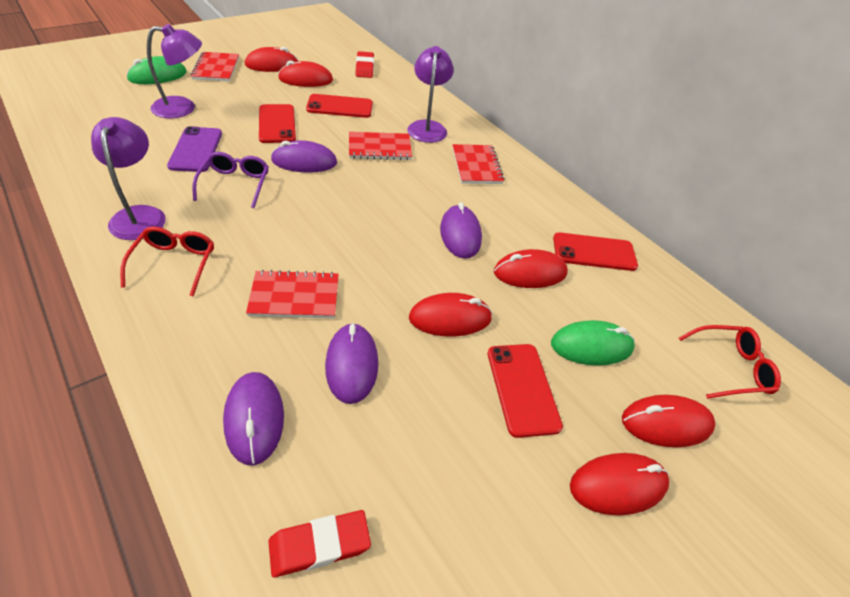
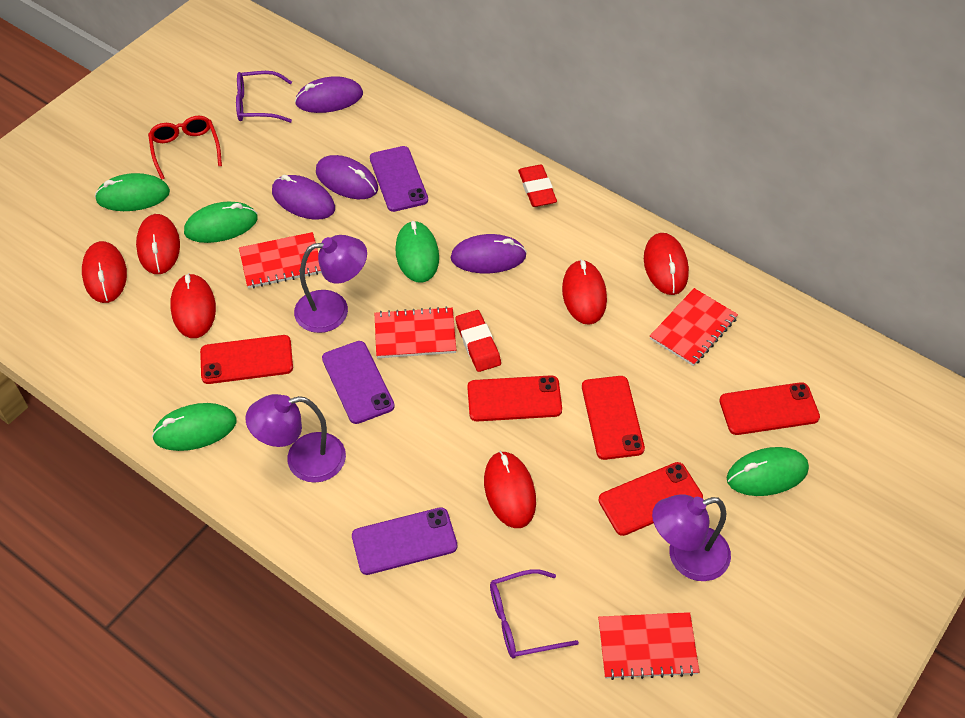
green mouse: 2 -> 5
purple glasses: 1 -> 2
purple phone: 1 -> 3
red glasses: 2 -> 1
red phone: 4 -> 5

